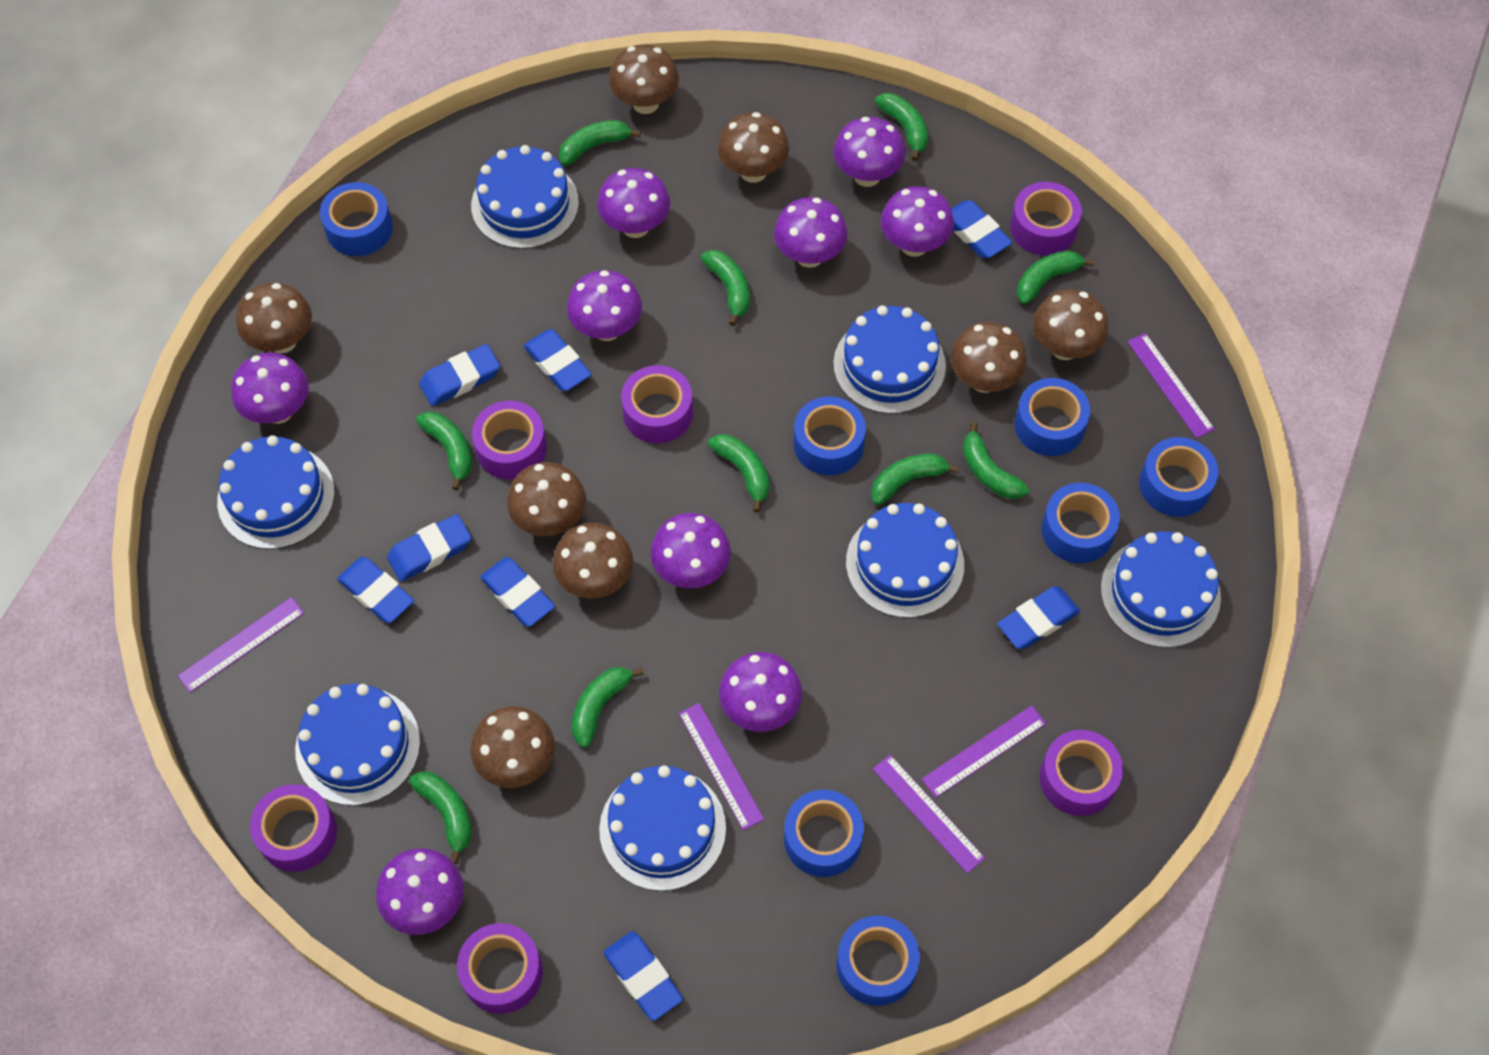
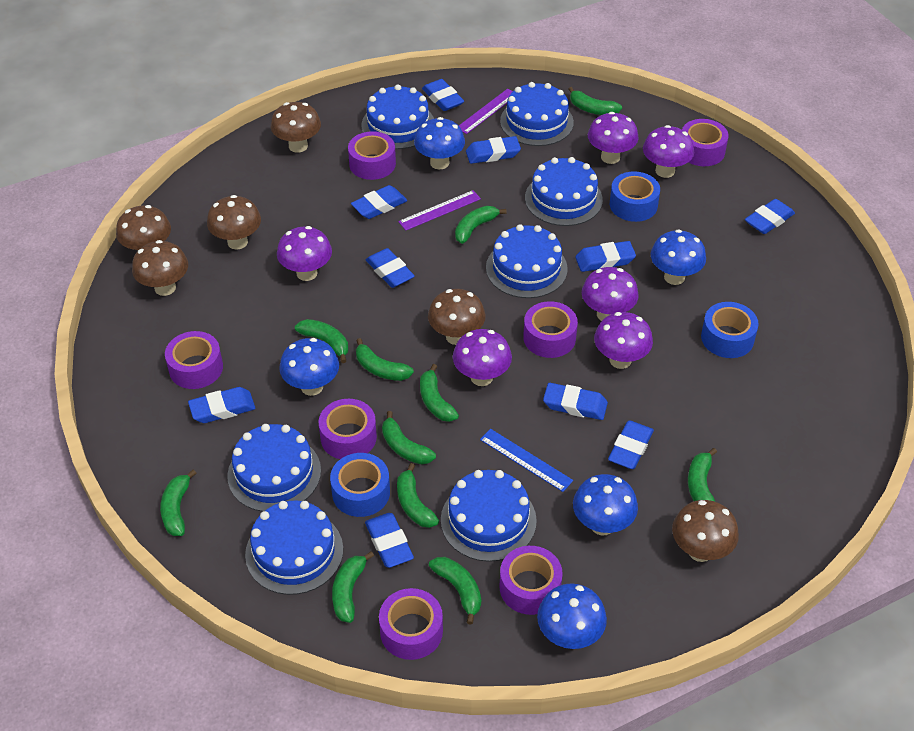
blue eraser: 8 -> 10
blue mushroom: 0 -> 5
blue ruler: 0 -> 1
blue tape: 7 -> 3
brown mushroom: 8 -> 6
green banana: 10 -> 11
purple mushroom: 9 -> 6
purple ruler: 5 -> 2
purple tape: 6 -> 7

